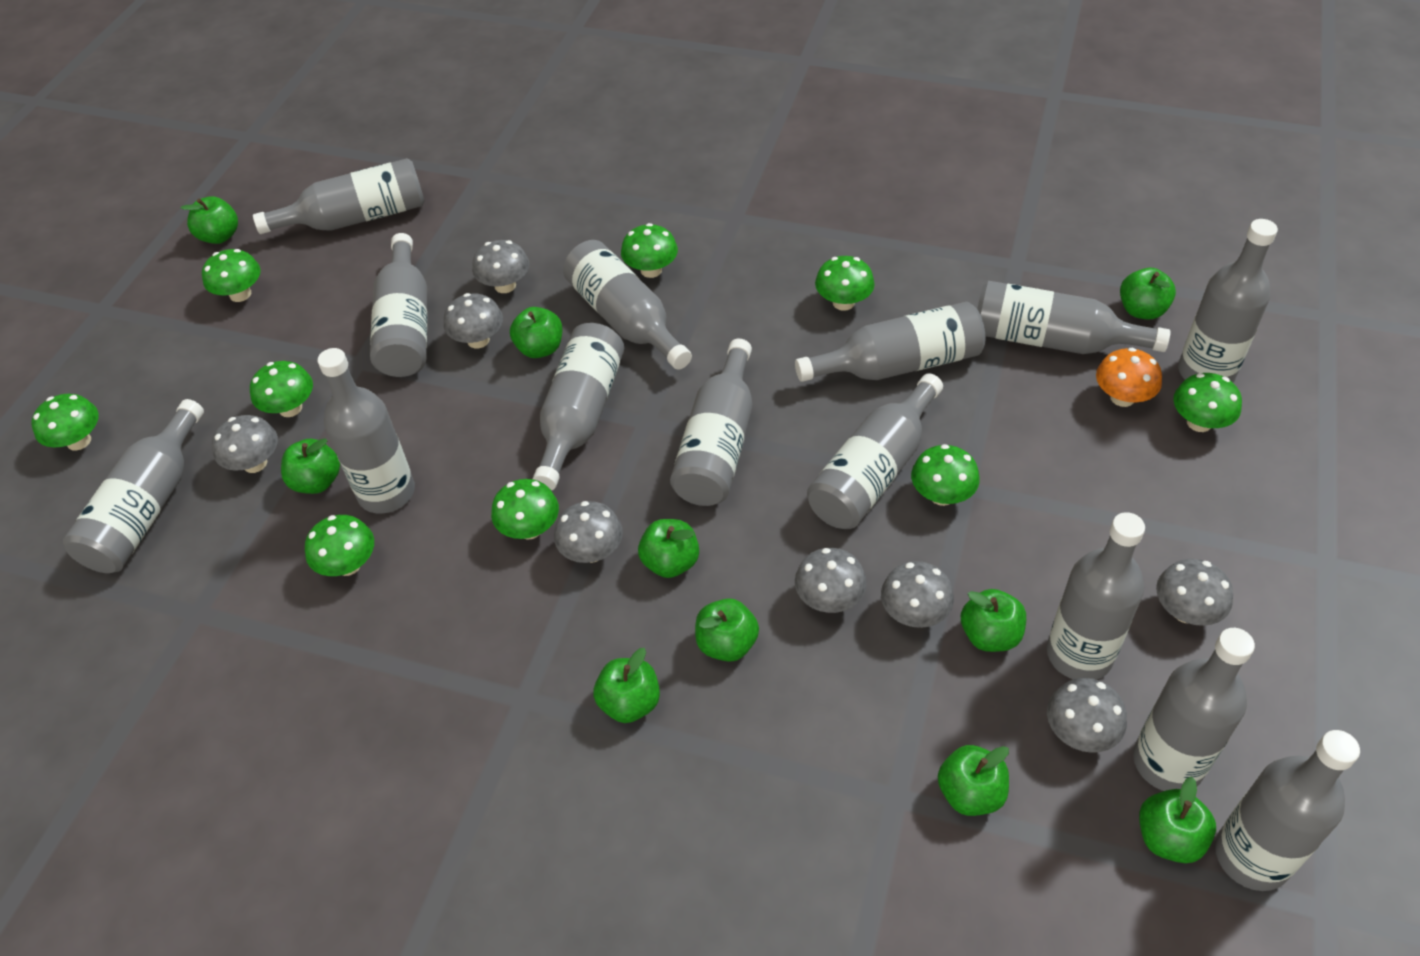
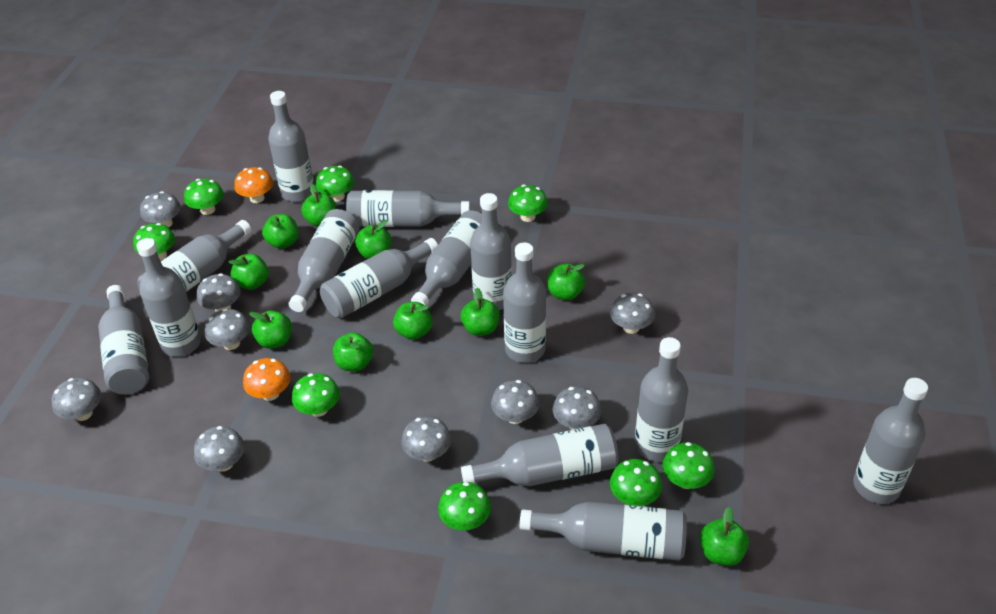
green mushroom: 9 -> 8
grey mushroom: 8 -> 9
orange mushroom: 1 -> 2

